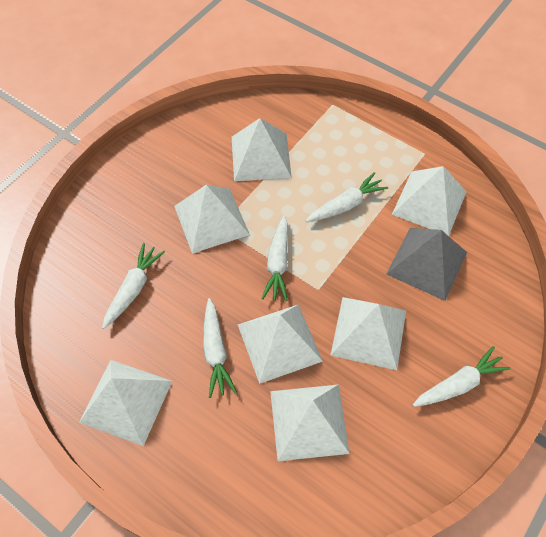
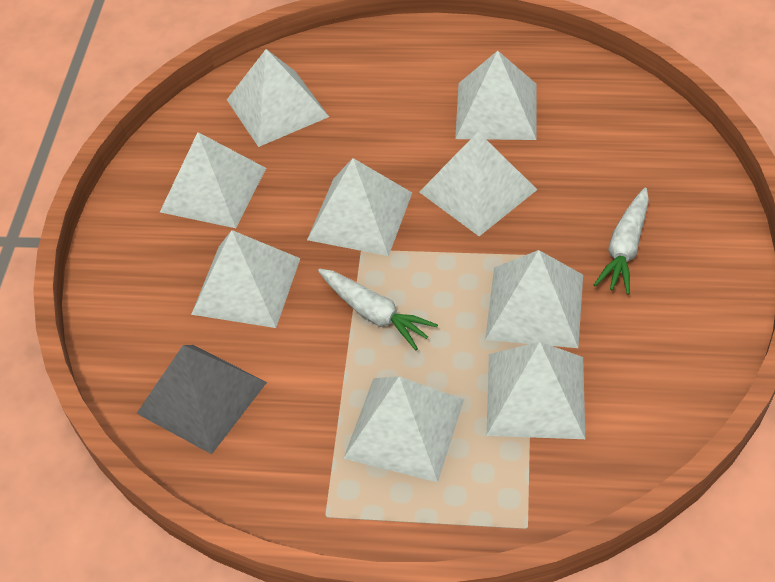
white carrot: 5 -> 2
white pyramid: 7 -> 9

